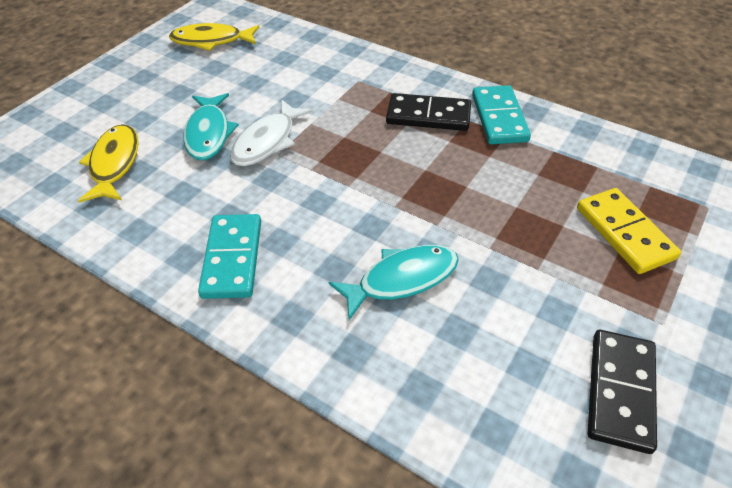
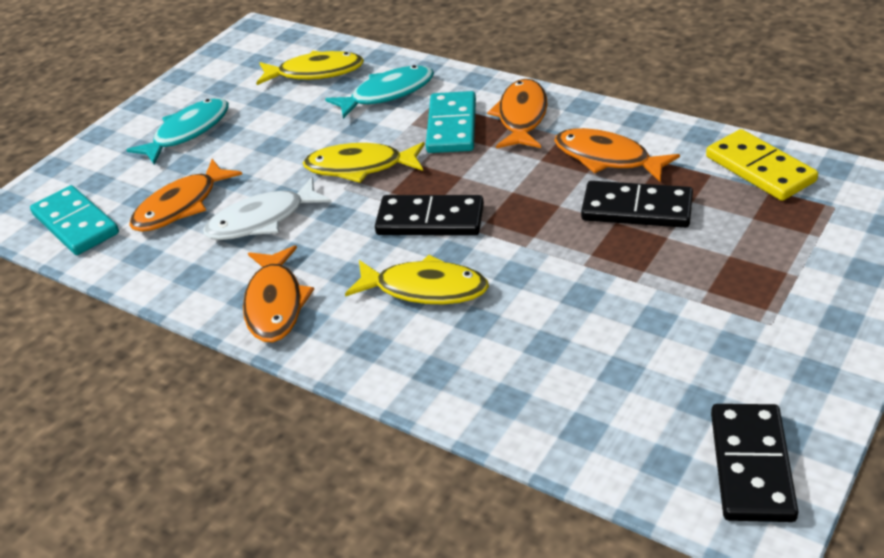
black domino: 2 -> 3
orange fish: 0 -> 4
yellow fish: 2 -> 3

